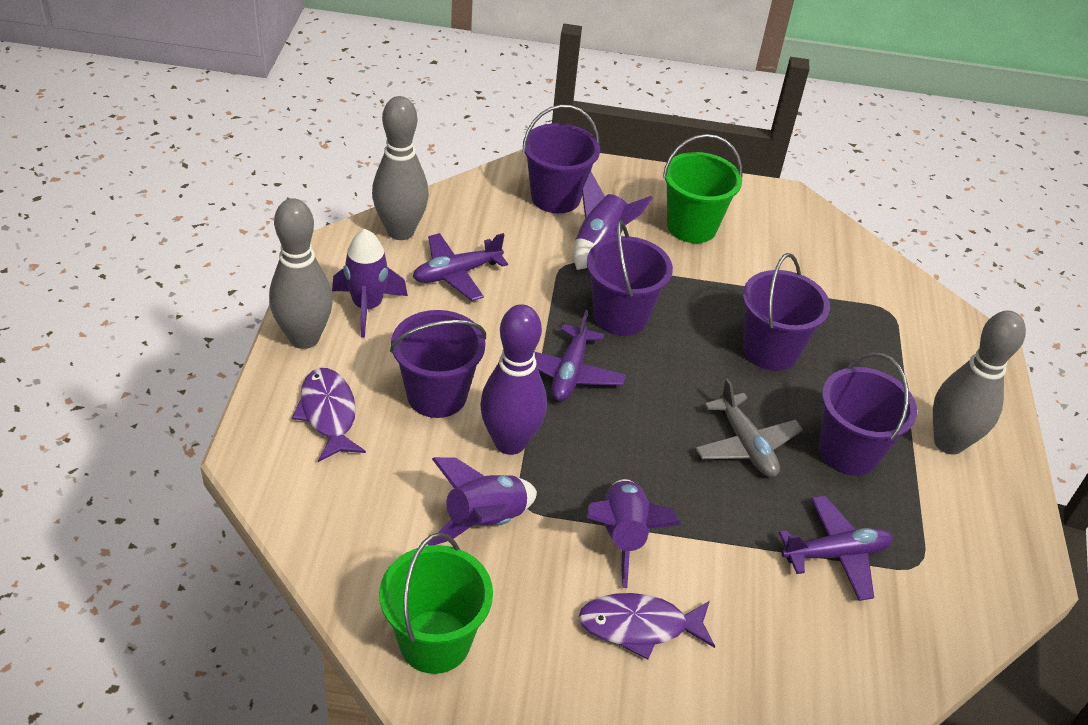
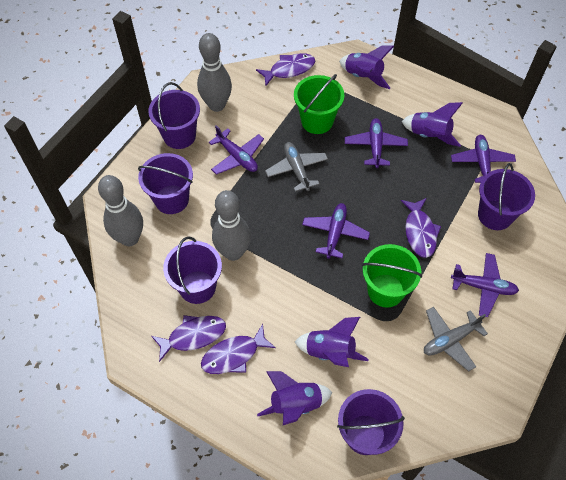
grey plane: 1 -> 2
purple bowling pin: 1 -> 0
purple fish: 2 -> 4
purple plane: 3 -> 5

